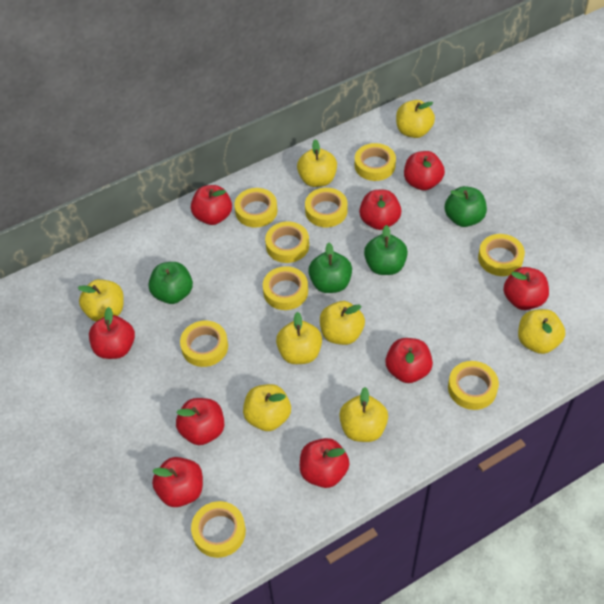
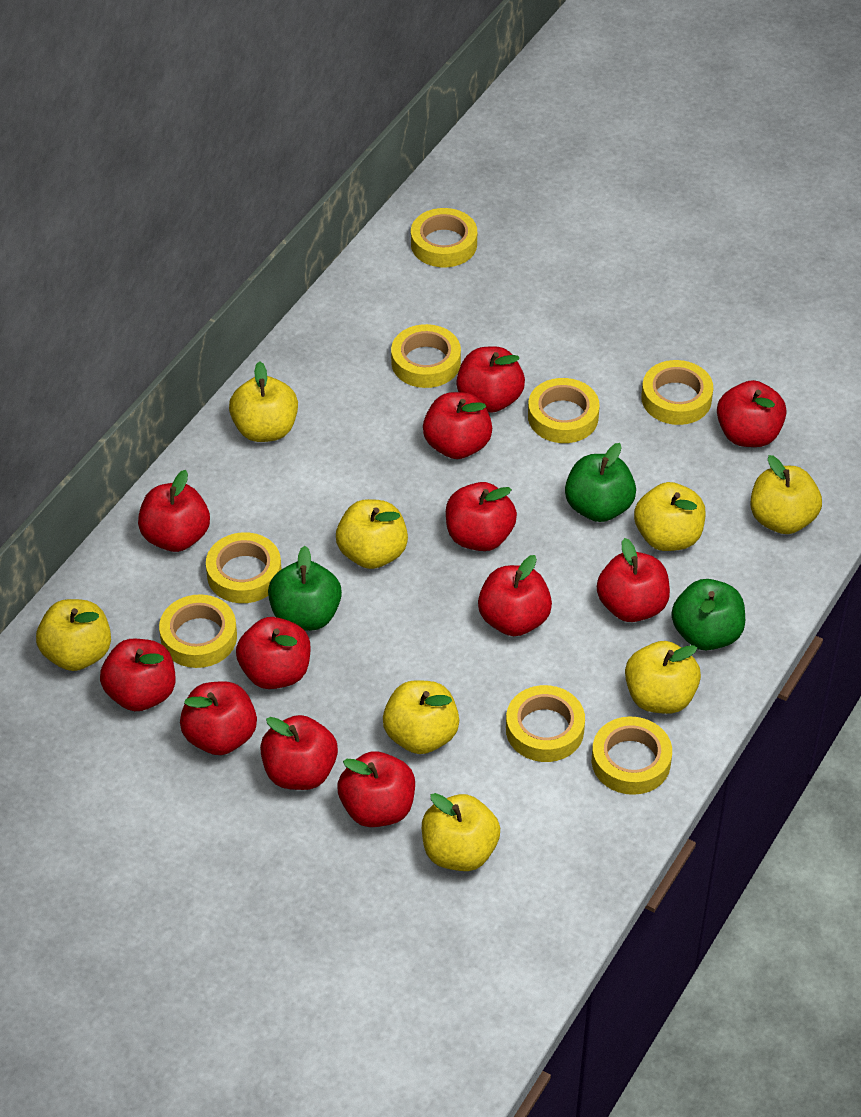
green apple: 4 -> 3
red apple: 9 -> 12
yellow tape: 9 -> 8

